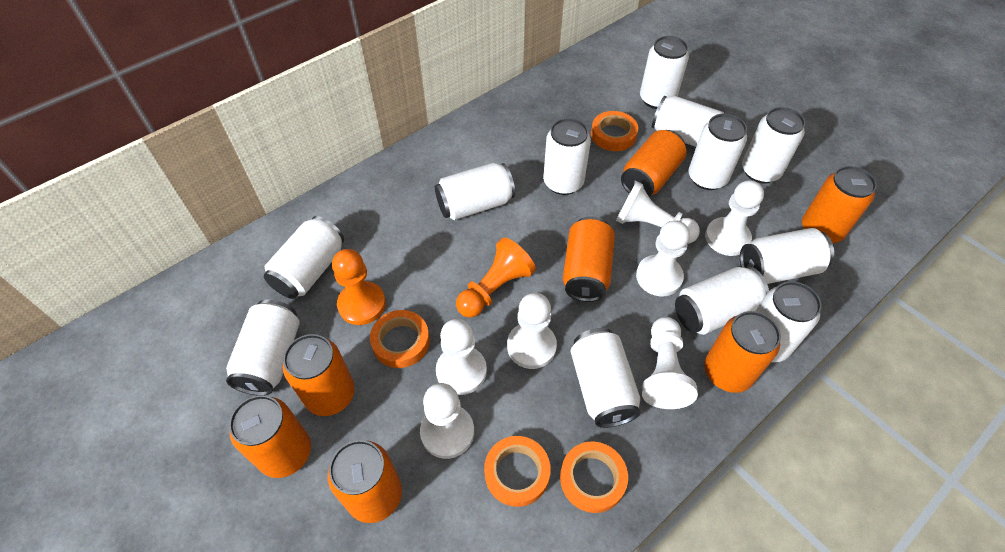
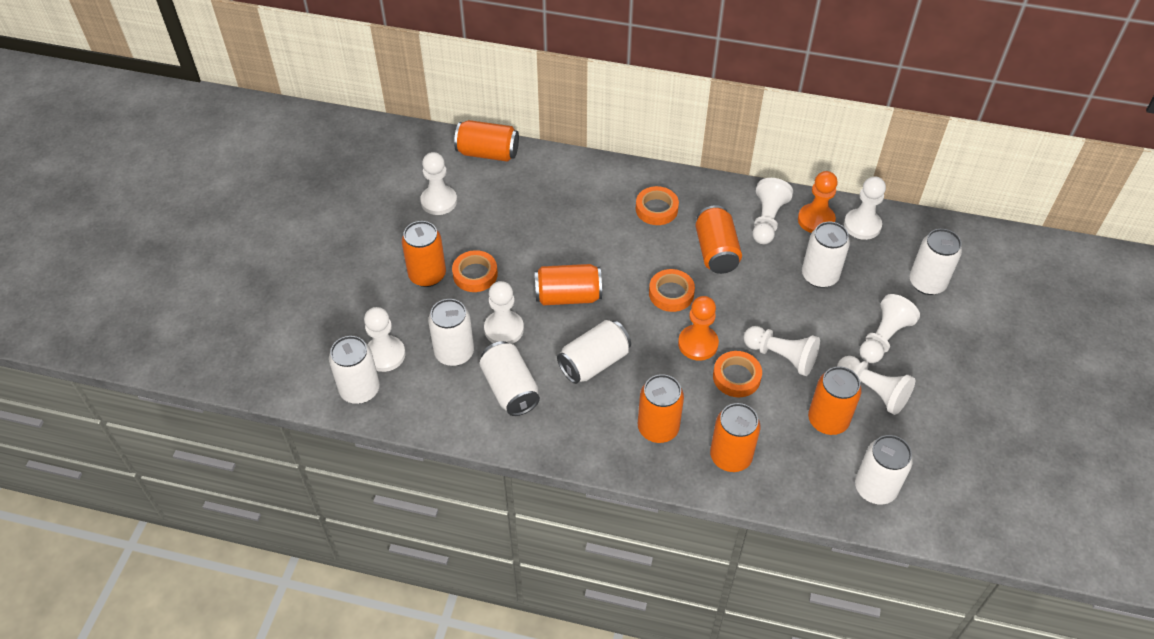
white can: 12 -> 7
white pawn: 7 -> 8

